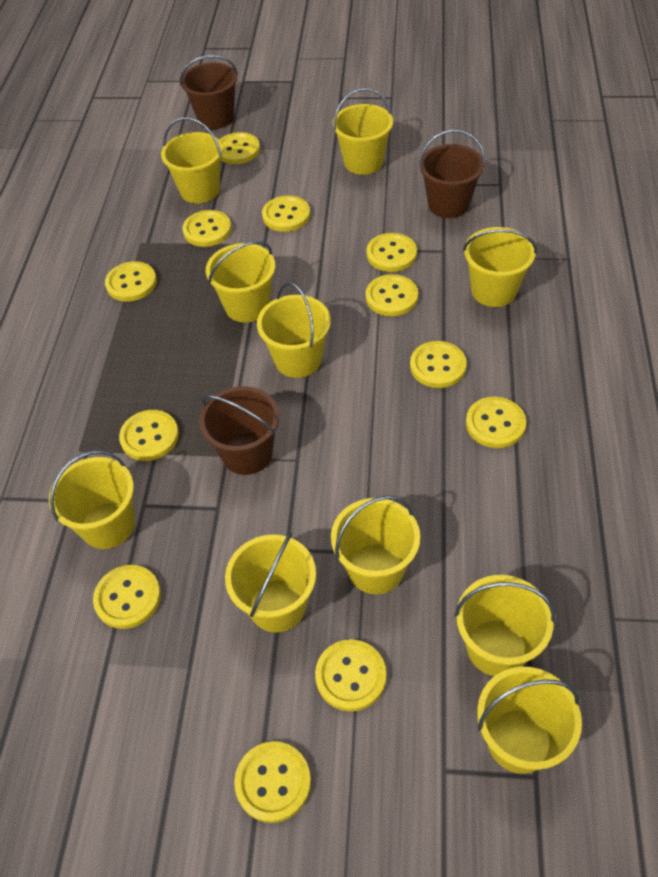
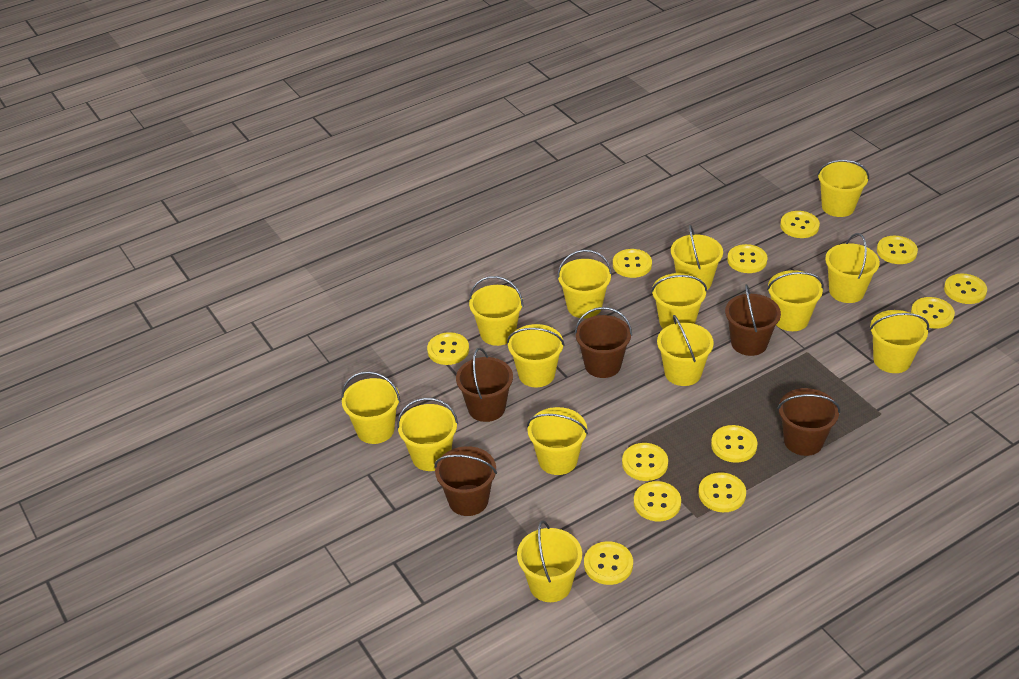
brown bucket: 3 -> 5
yellow bucket: 10 -> 14

